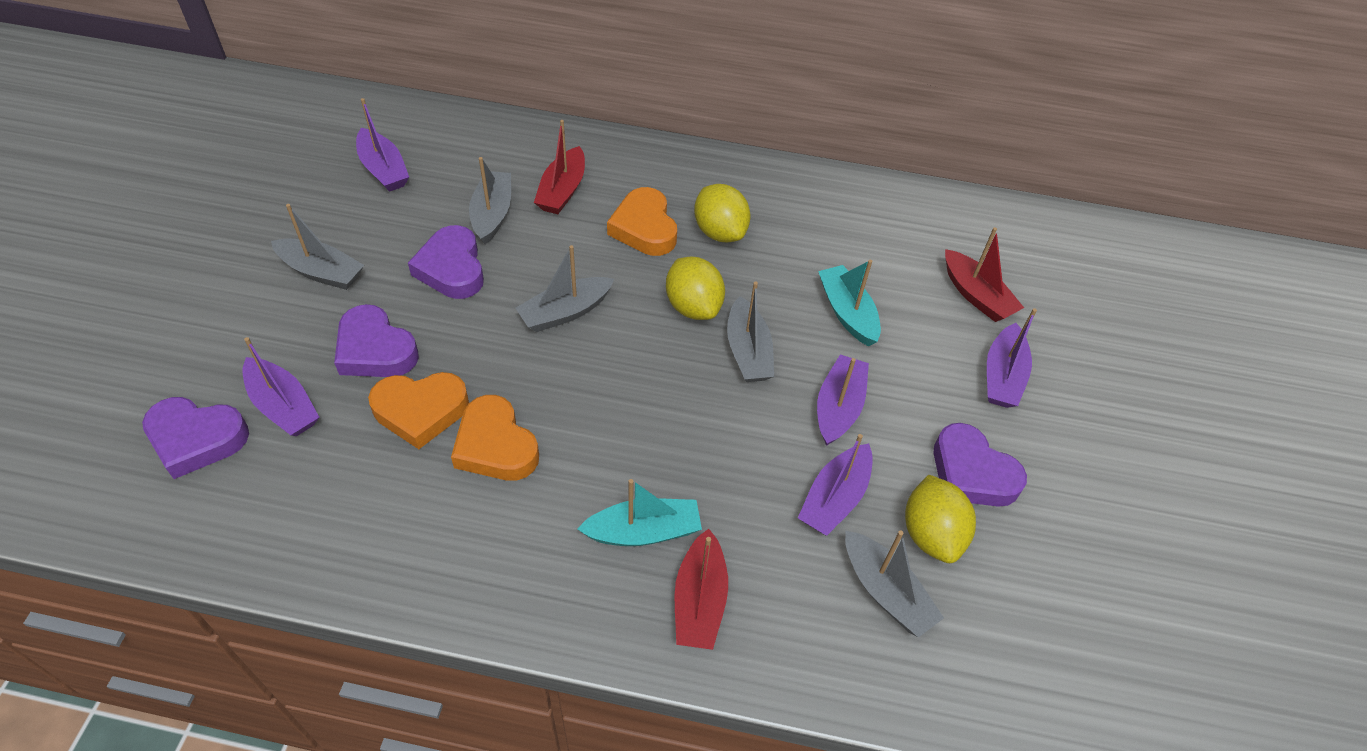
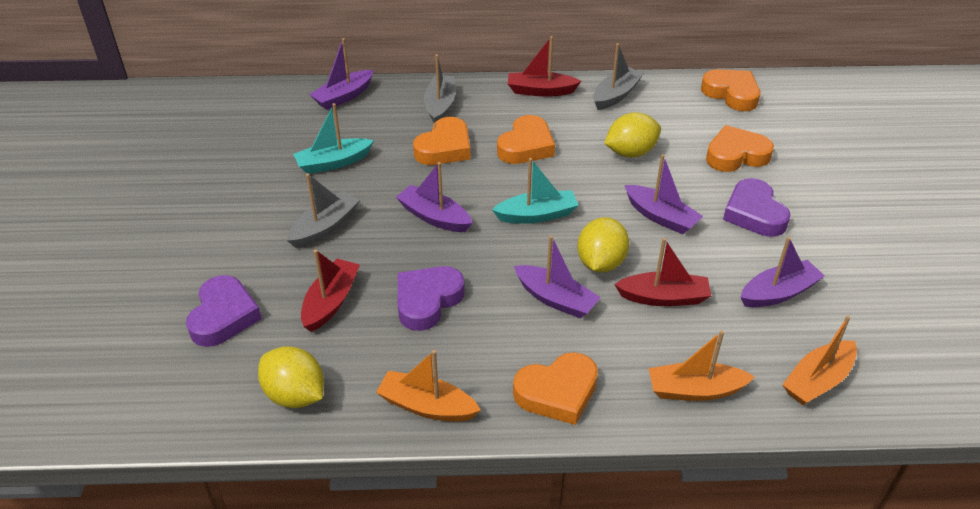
grey boat: 5 -> 3
orange boat: 0 -> 3
orange heart: 3 -> 5
purple heart: 4 -> 3

